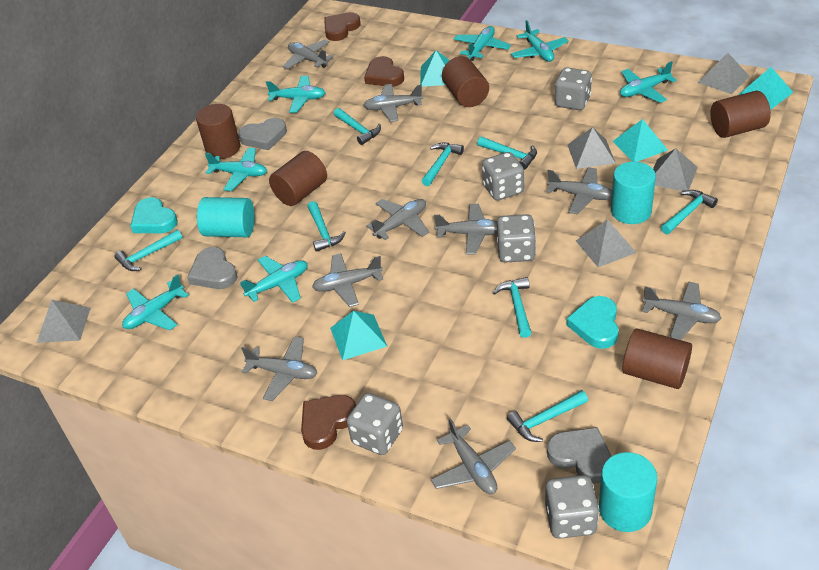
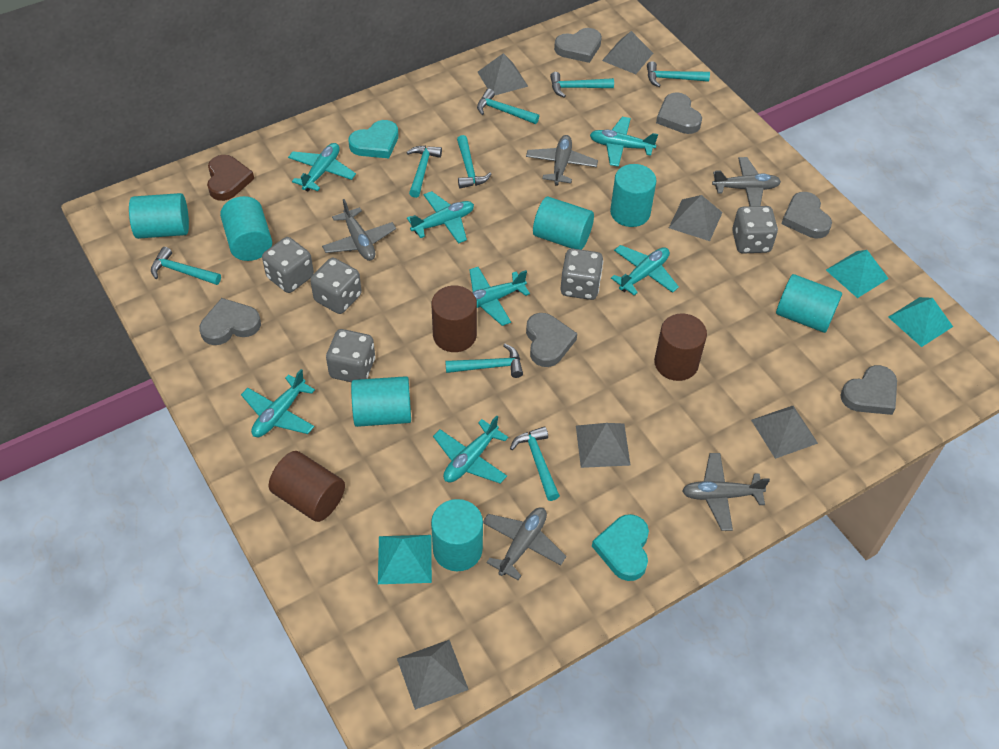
brown cylinder: 5 -> 3
brown heart: 3 -> 1
grey heart: 3 -> 6
grey plane: 9 -> 5
grey pyramid: 5 -> 6
turquoise cylinder: 3 -> 7
turquoise pyramid: 4 -> 3

